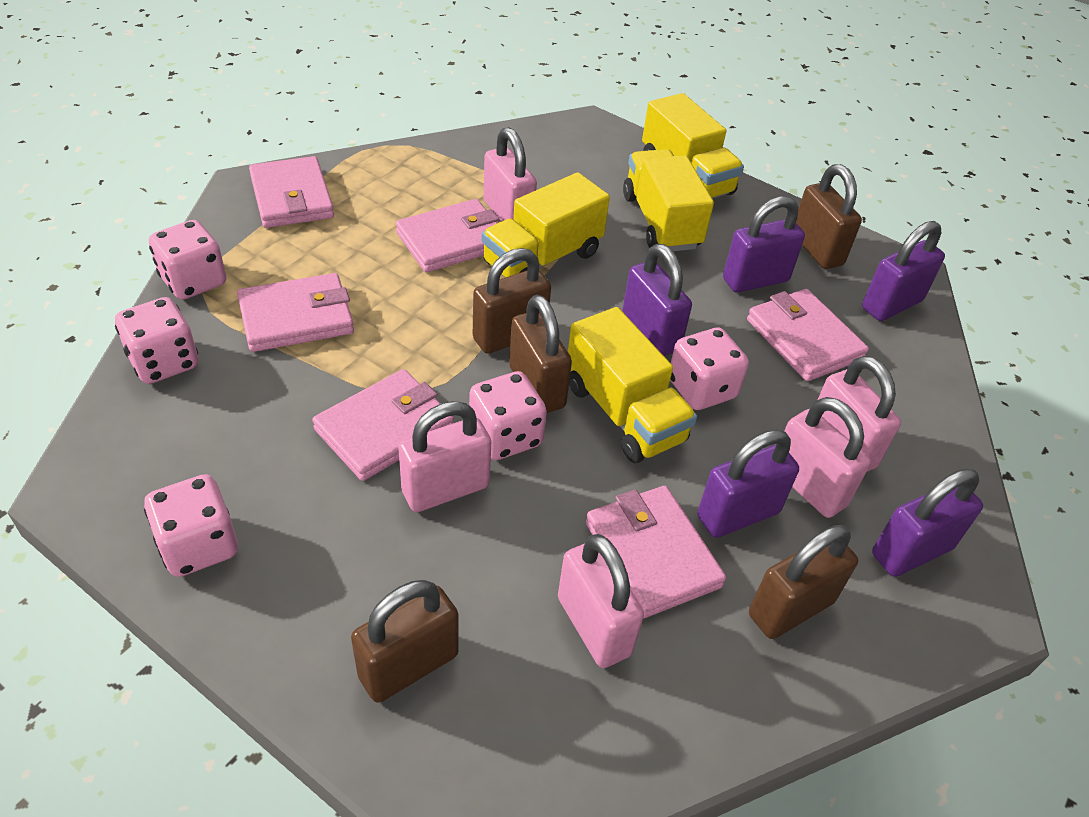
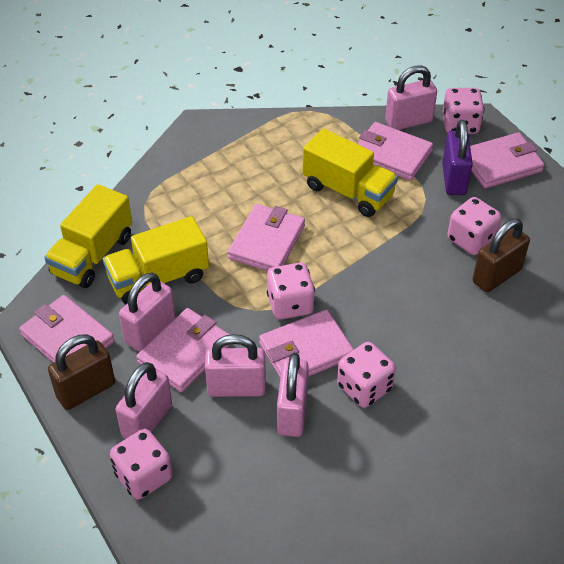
brown padlock: 5 -> 2
purple padlock: 5 -> 1
yellow truck: 4 -> 3

